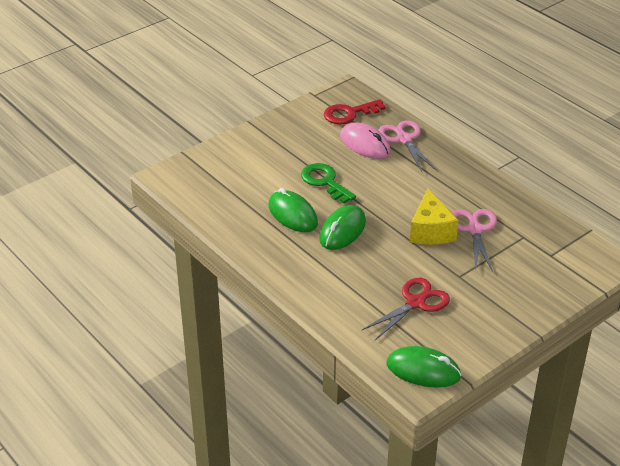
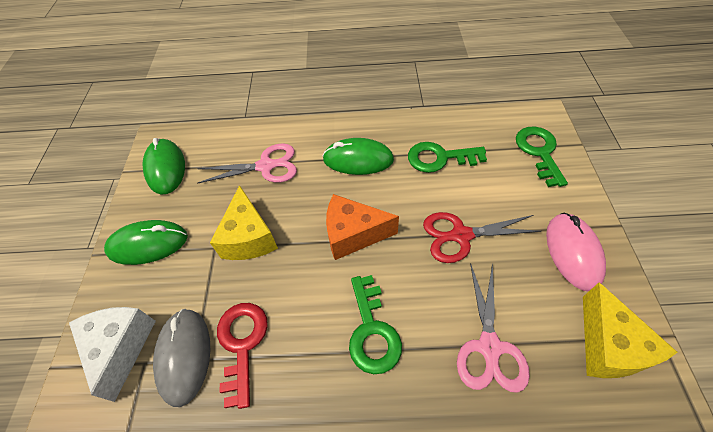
green key: 1 -> 3
grey mouse: 0 -> 1
orange cheese: 0 -> 1
white cheese: 0 -> 1
yellow cheese: 1 -> 2

